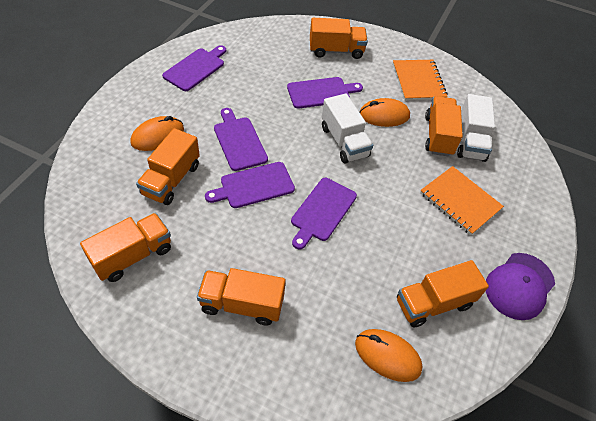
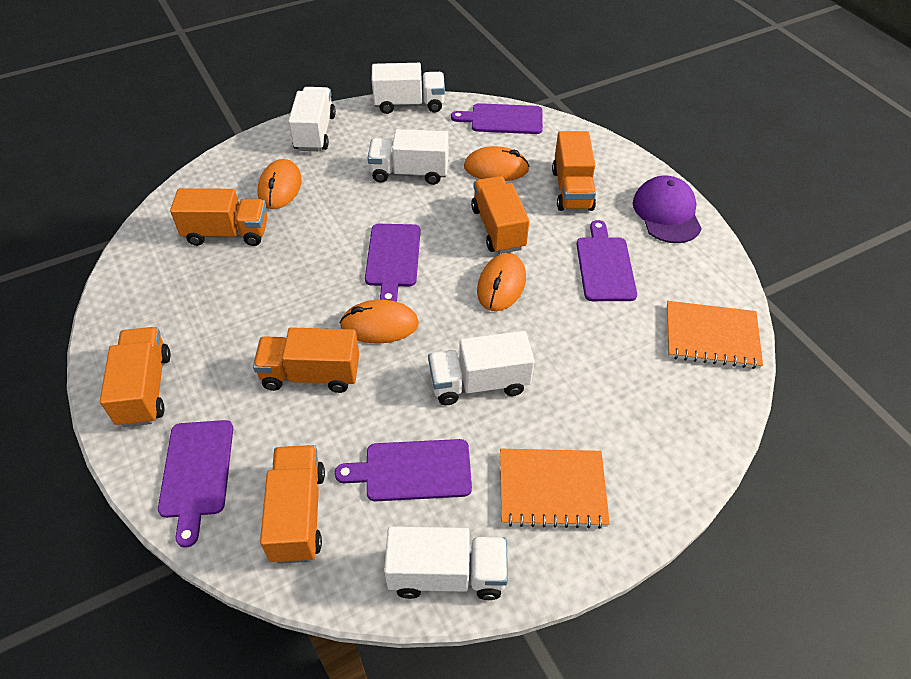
orange mouse: 3 -> 4
white truck: 2 -> 5

